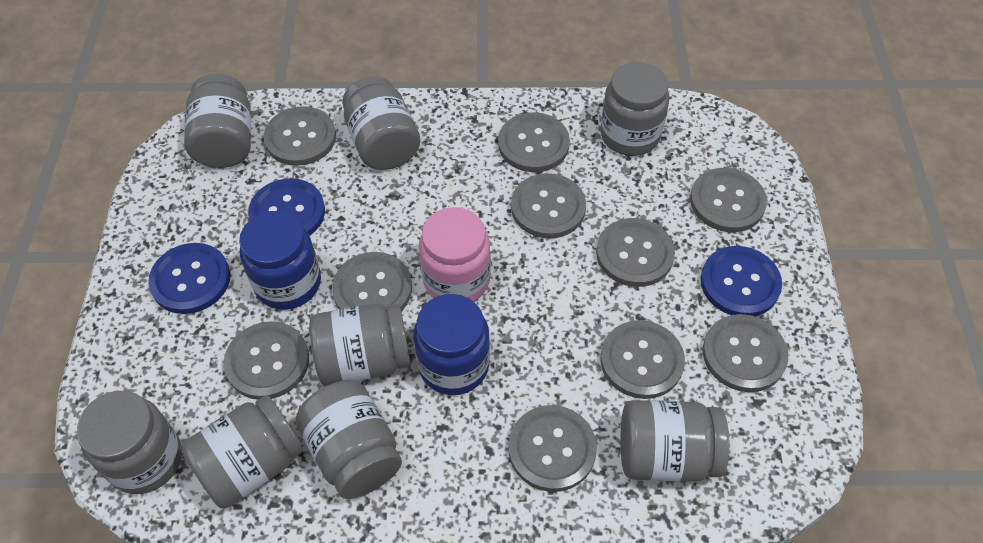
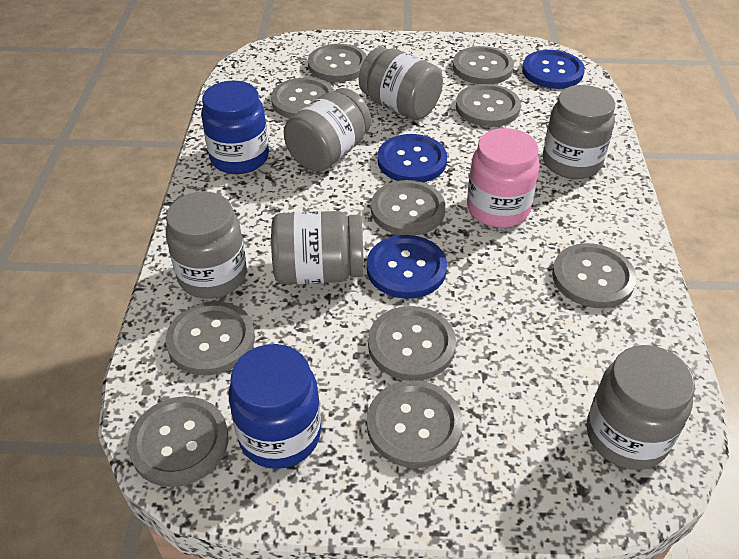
grey jar: 8 -> 6

